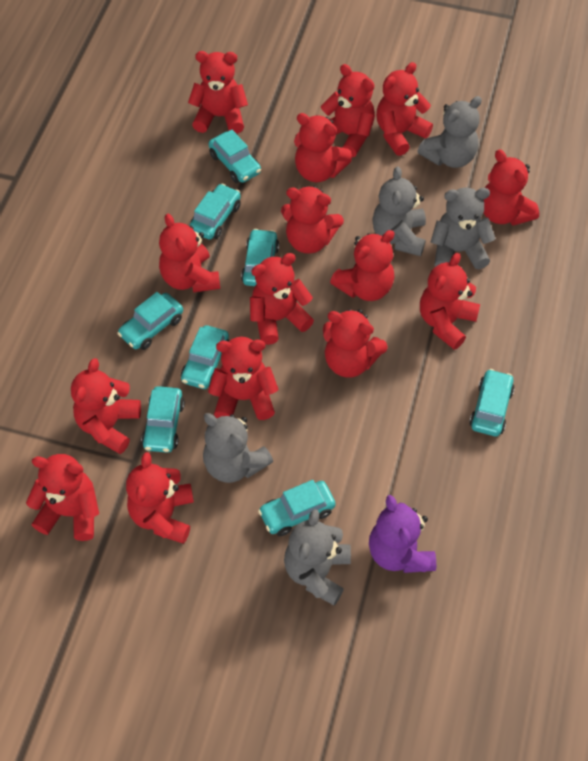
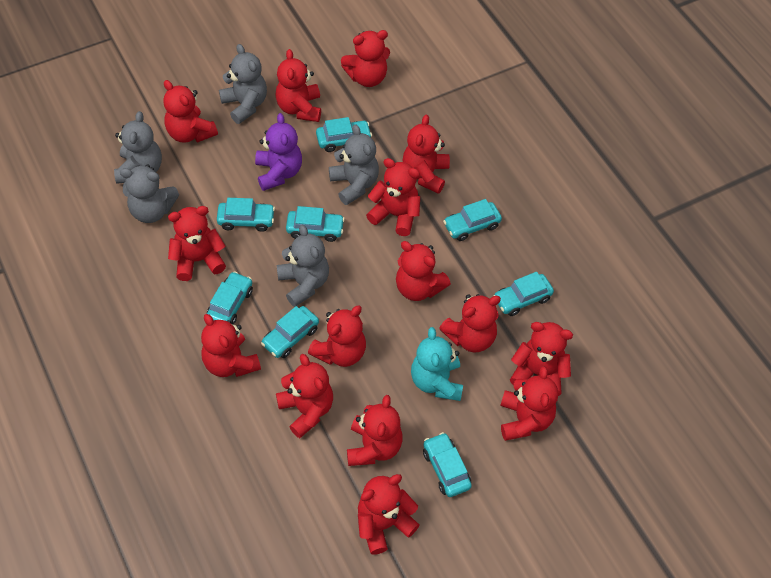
turquoise teddy bear: 0 -> 1

